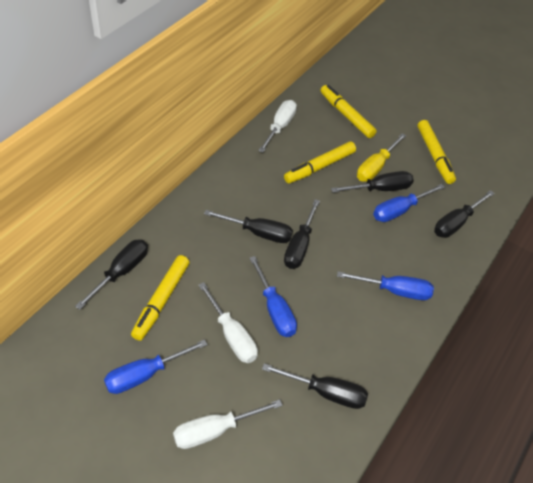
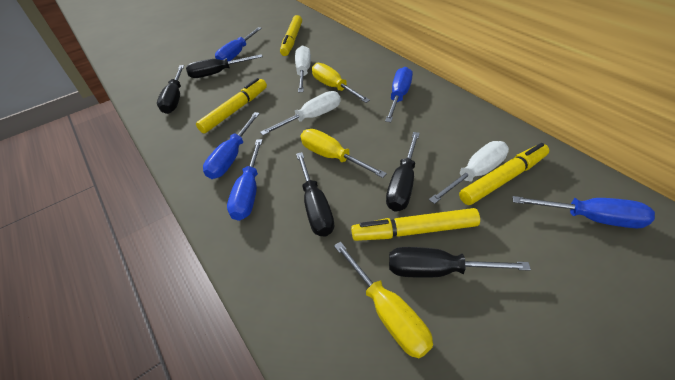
black screwdriver: 6 -> 5
blue screwdriver: 4 -> 5
yellow screwdriver: 1 -> 3

